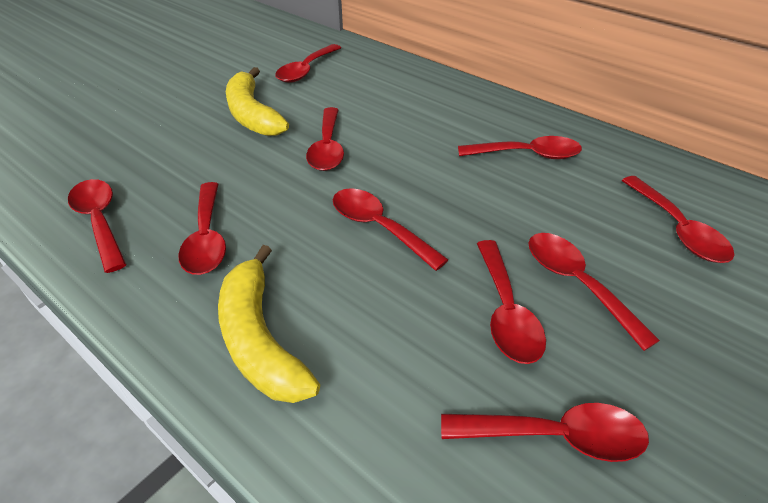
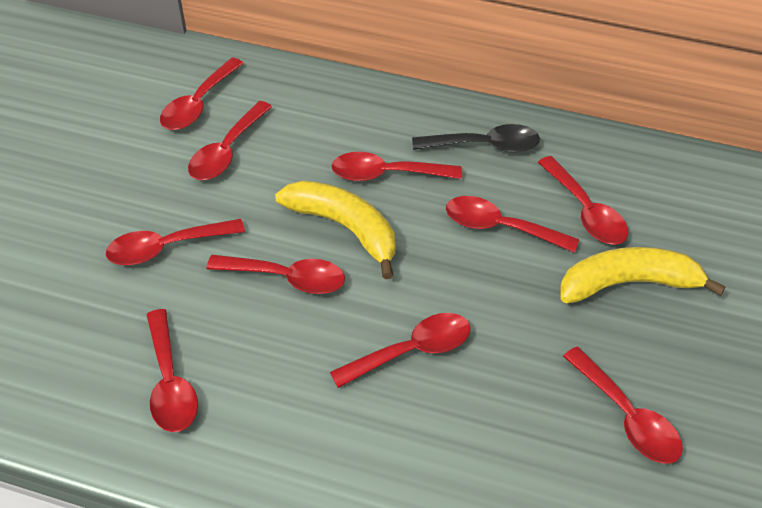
black spoon: 0 -> 1

